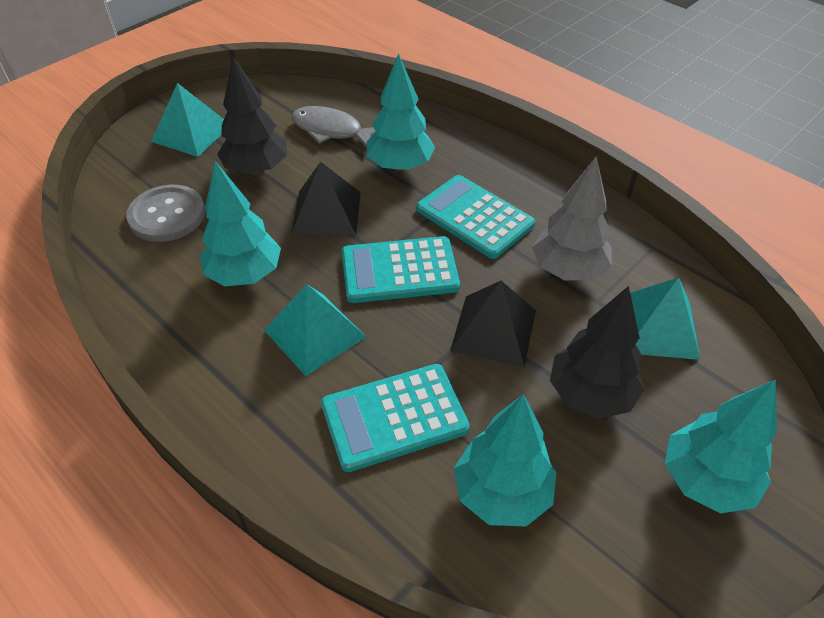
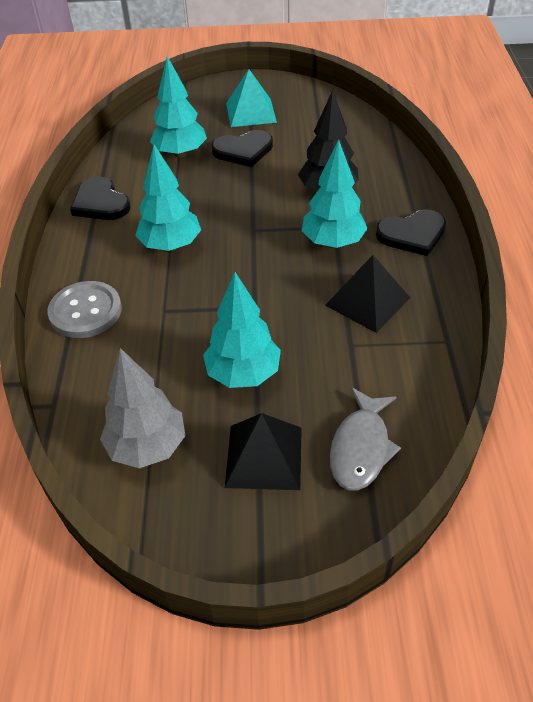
black heart: 0 -> 3
black tree: 2 -> 1
turquoise calculator: 3 -> 0
turquoise pyramid: 3 -> 1

